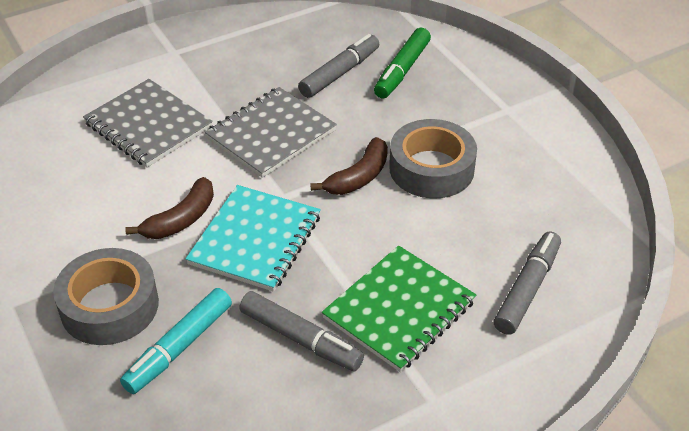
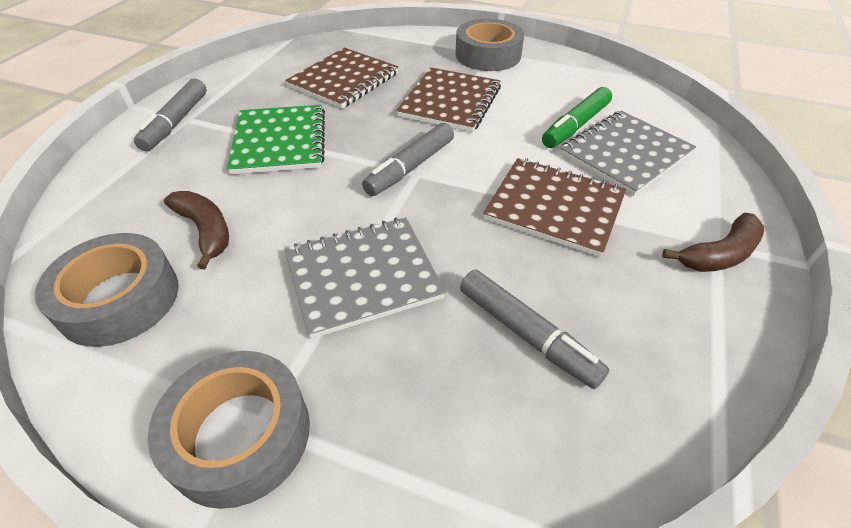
brown notebook: 0 -> 3
grey tape: 2 -> 3
turquoise marker: 1 -> 0
turquoise notebook: 1 -> 0

